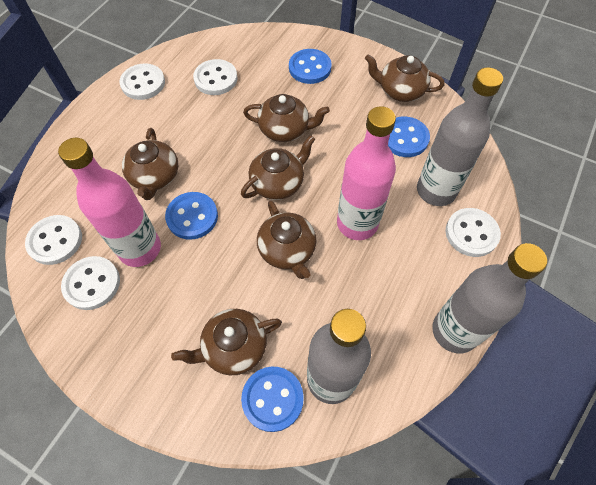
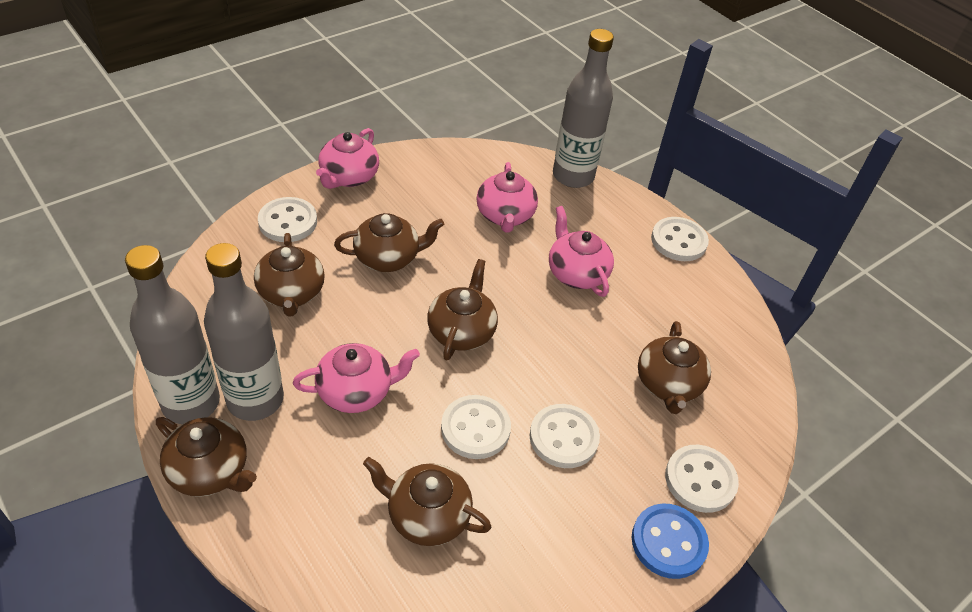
blue button: 4 -> 1
pink bottle: 2 -> 0
pink teapot: 0 -> 4

